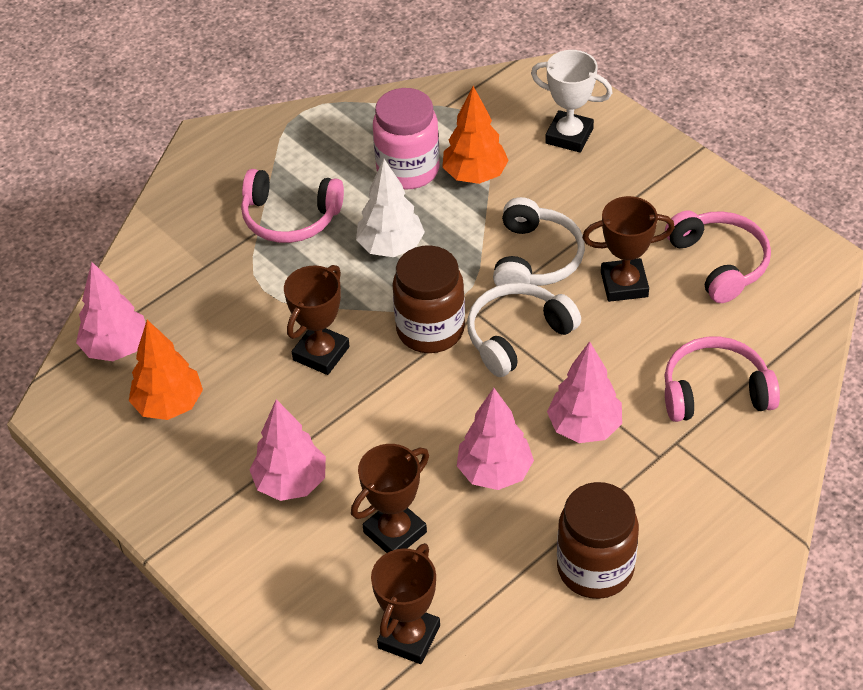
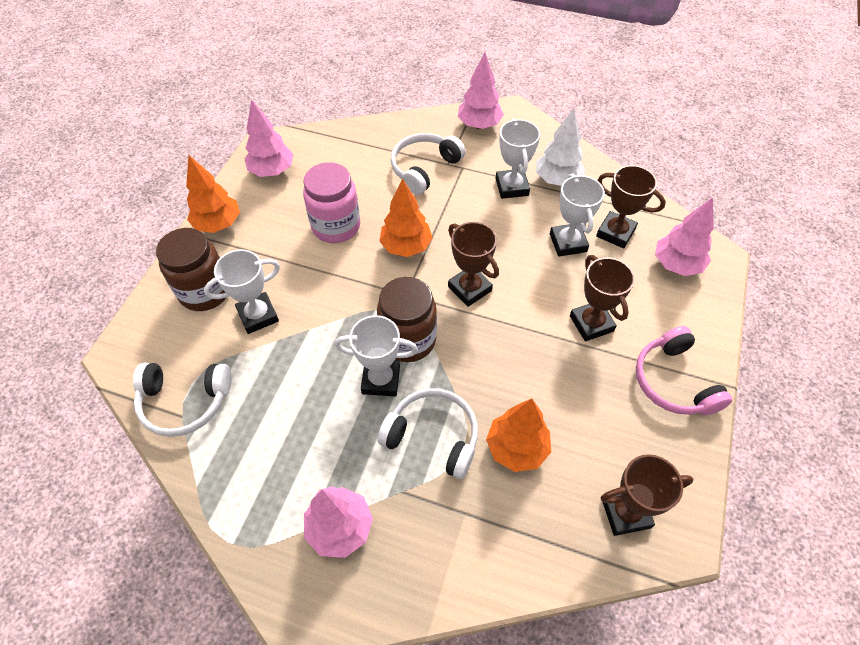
orange tree: 2 -> 3
pink headphones: 3 -> 1
white headphones: 2 -> 3
white trophy: 1 -> 4

